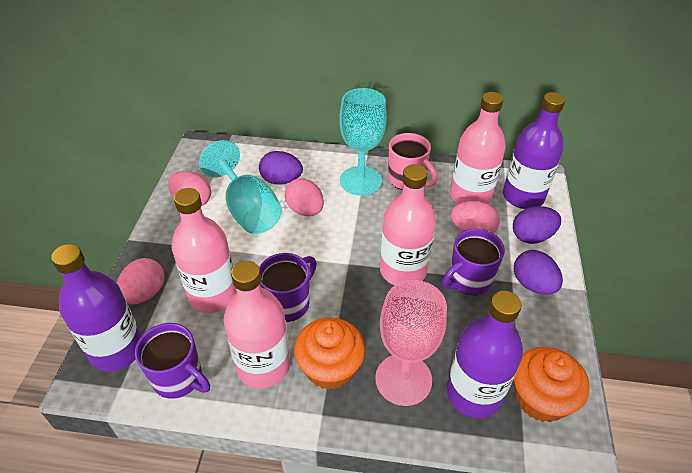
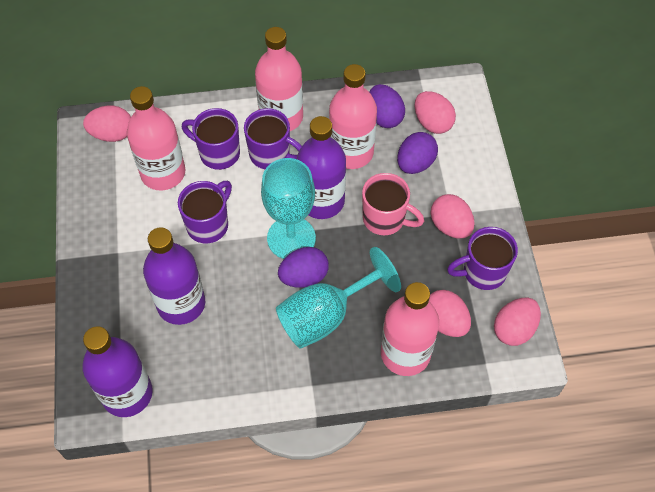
orange cupcake: 2 -> 0
pink egg: 4 -> 5
pink goblet: 1 -> 0
purple mug: 3 -> 4

